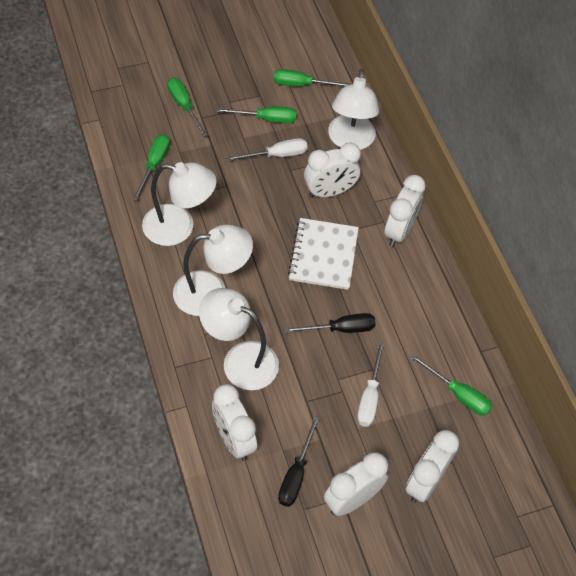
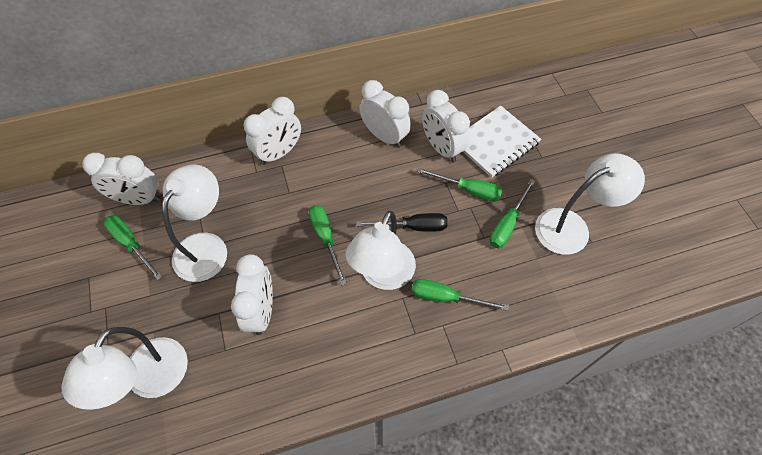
black screwdriver: 2 -> 1
white screwdriver: 2 -> 0

